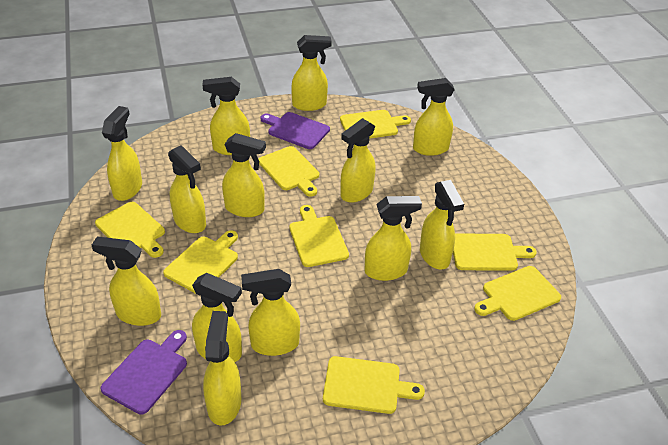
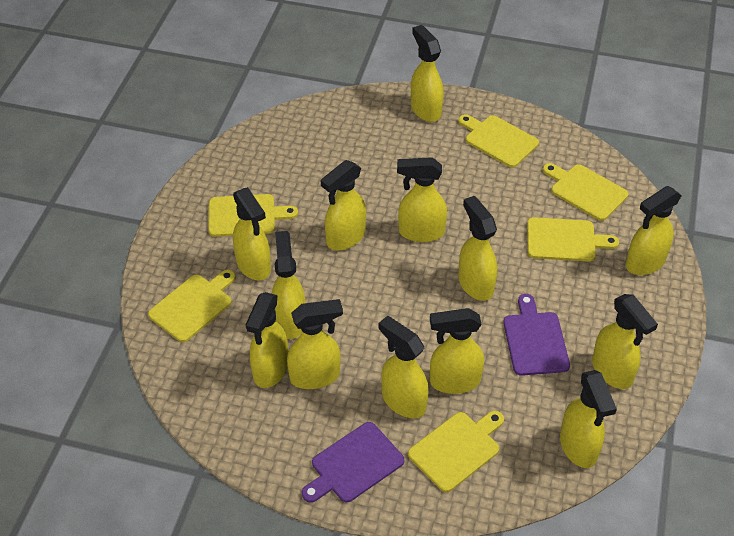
yellow cutting board: 8 -> 6

